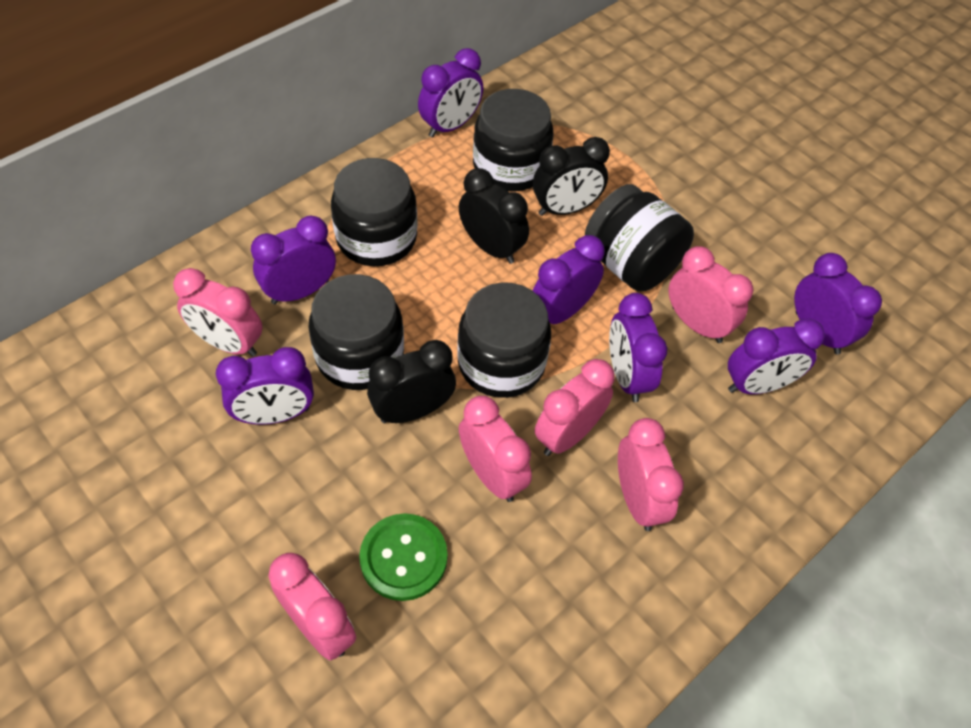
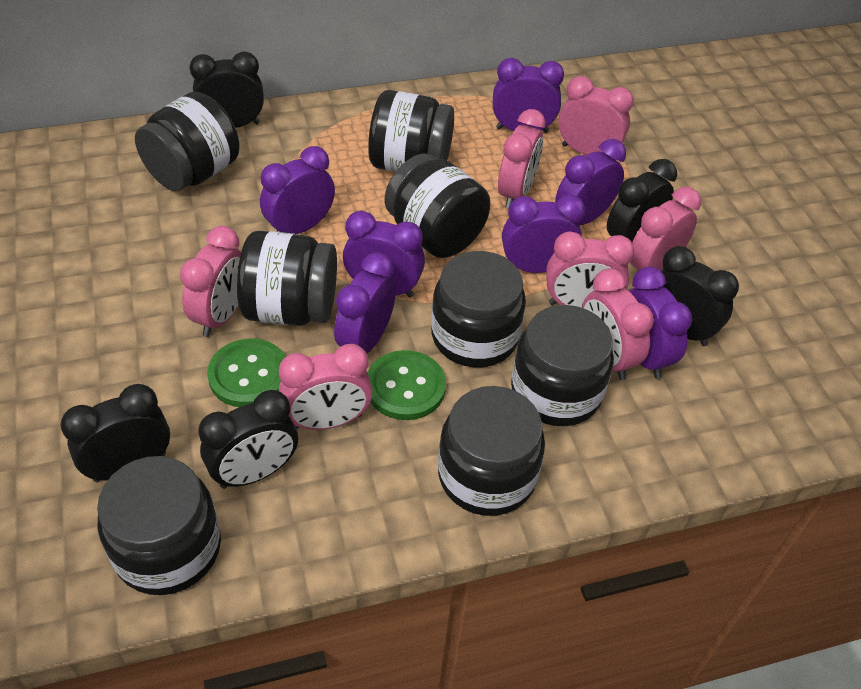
black clock: 3 -> 5
black jar: 5 -> 8
green button: 1 -> 2
pink clock: 6 -> 7

